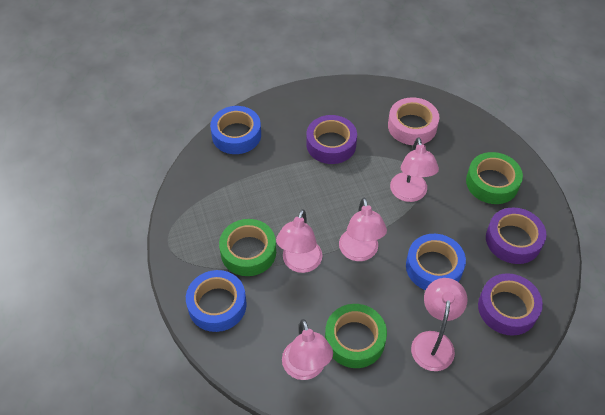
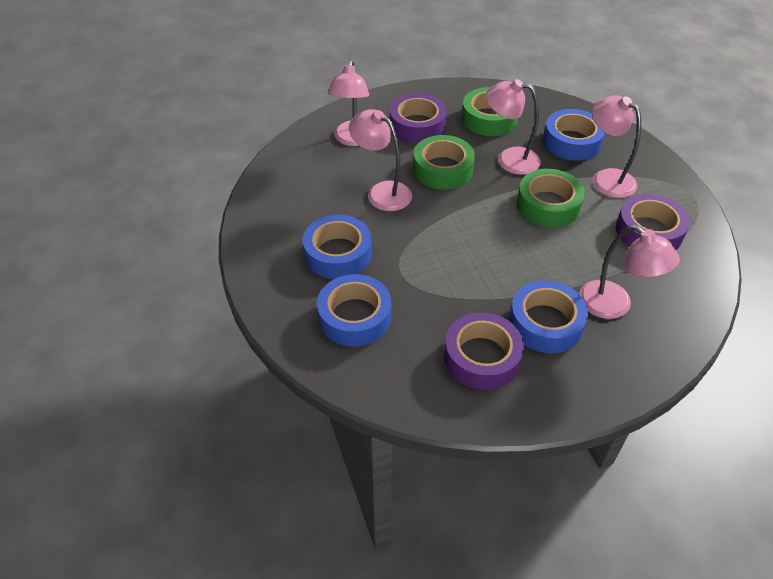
blue tape: 3 -> 4
pink tape: 1 -> 0

